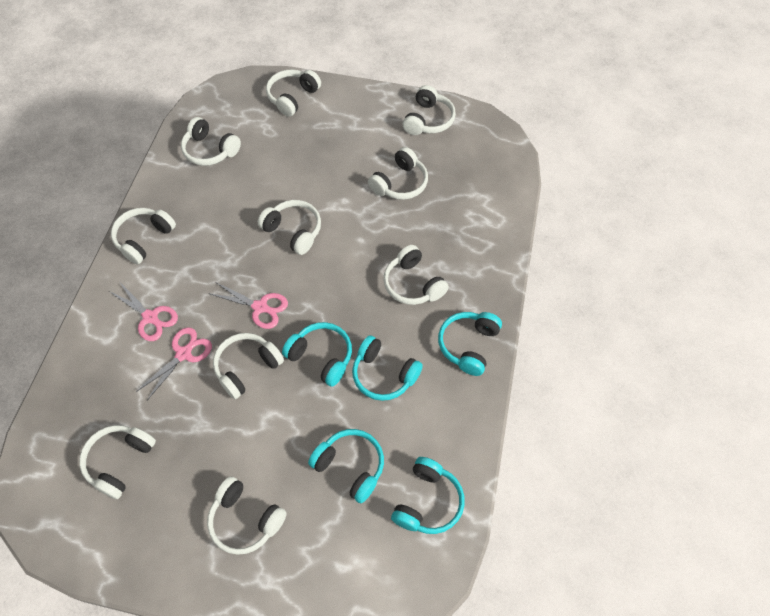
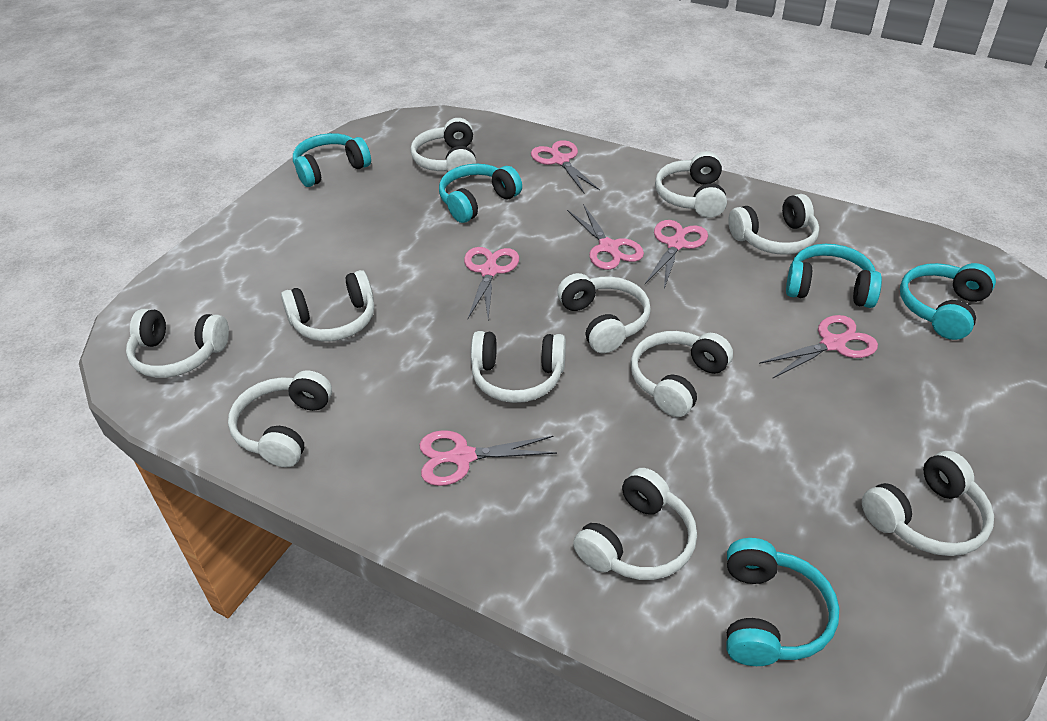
pink scissors: 3 -> 6
white headphones: 10 -> 11

